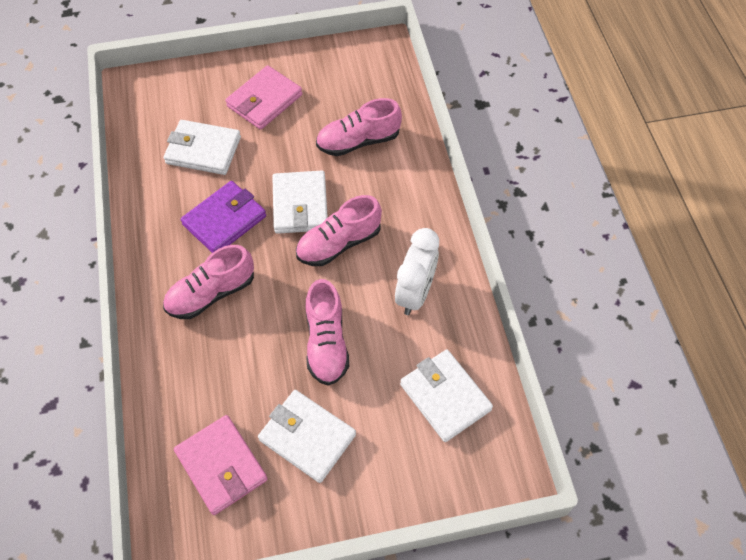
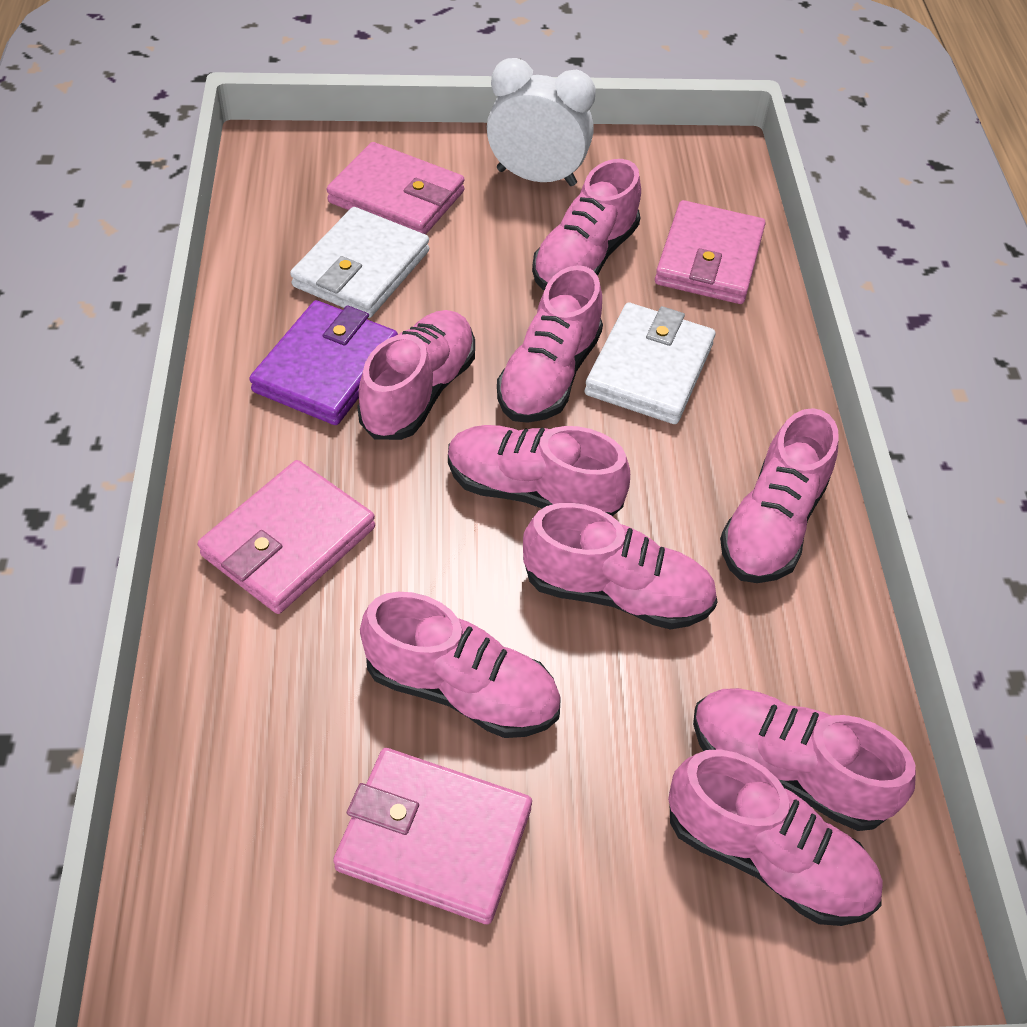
pink shoe: 4 -> 9
pink wallet: 2 -> 4
white wallet: 4 -> 2

